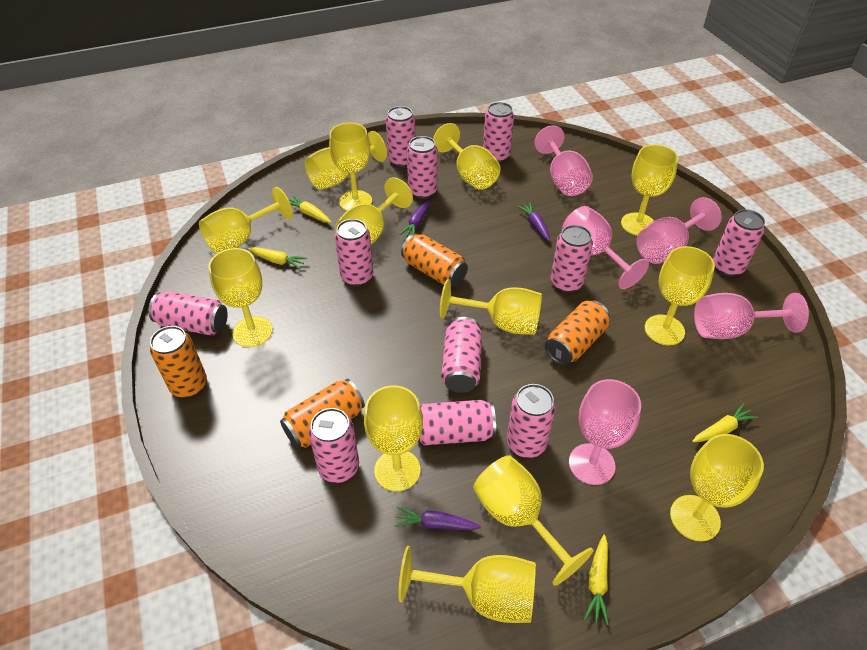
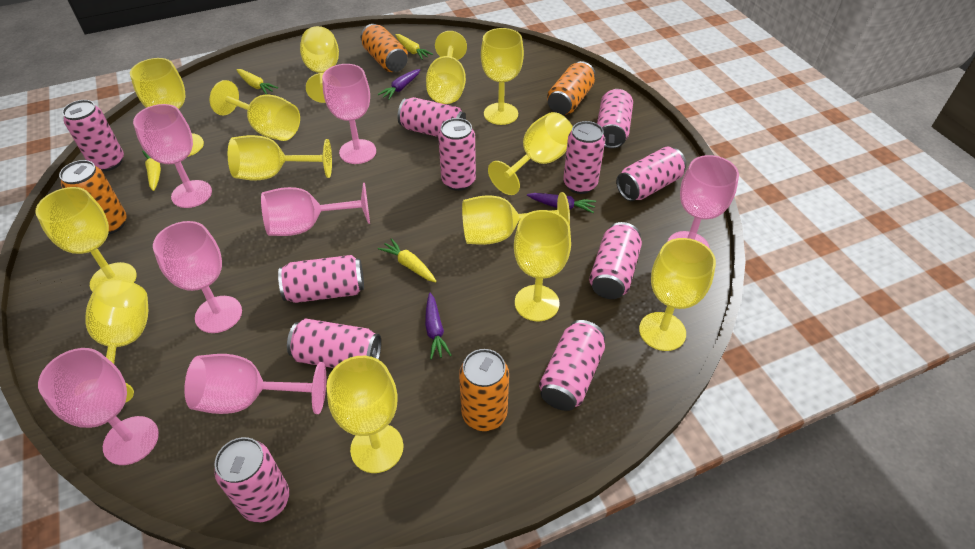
pink goblet: 5 -> 7

